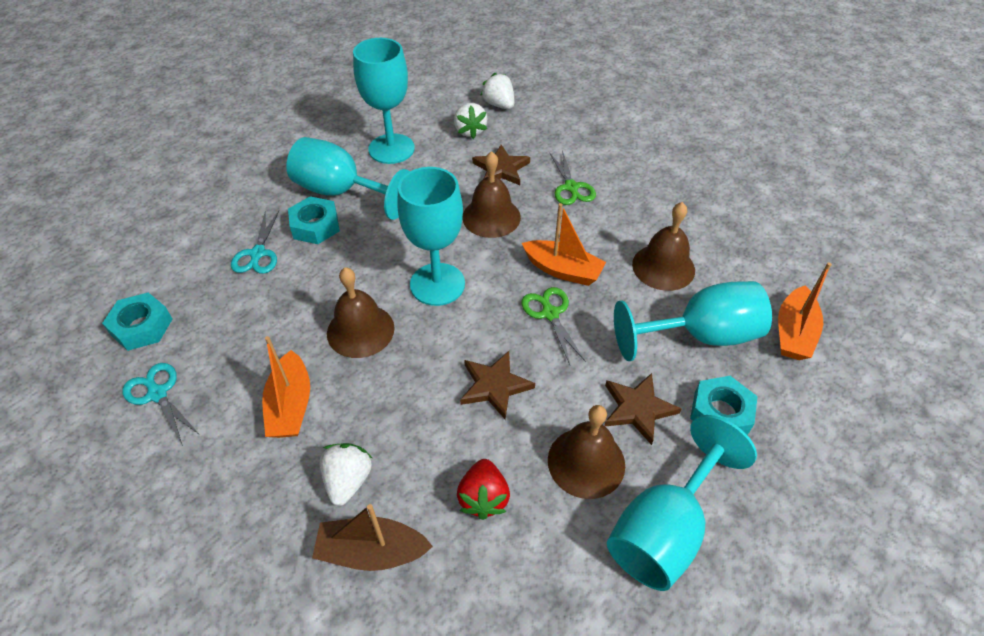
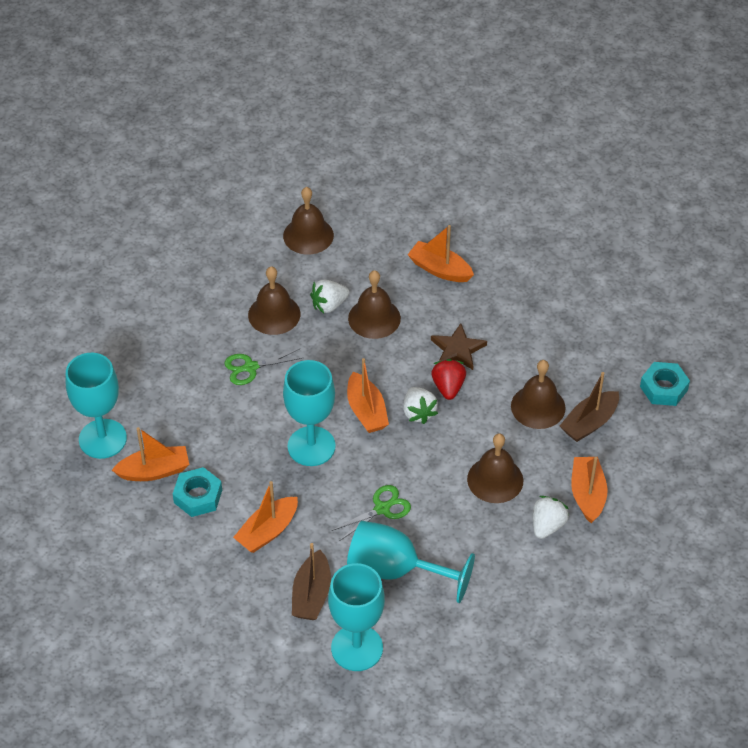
brown bell: 4 -> 5
brown boat: 1 -> 2
brown star: 3 -> 1
orange boat: 3 -> 5
turquoise goblet: 5 -> 4
turquoise nut: 3 -> 2
turquoise scissors: 2 -> 0

